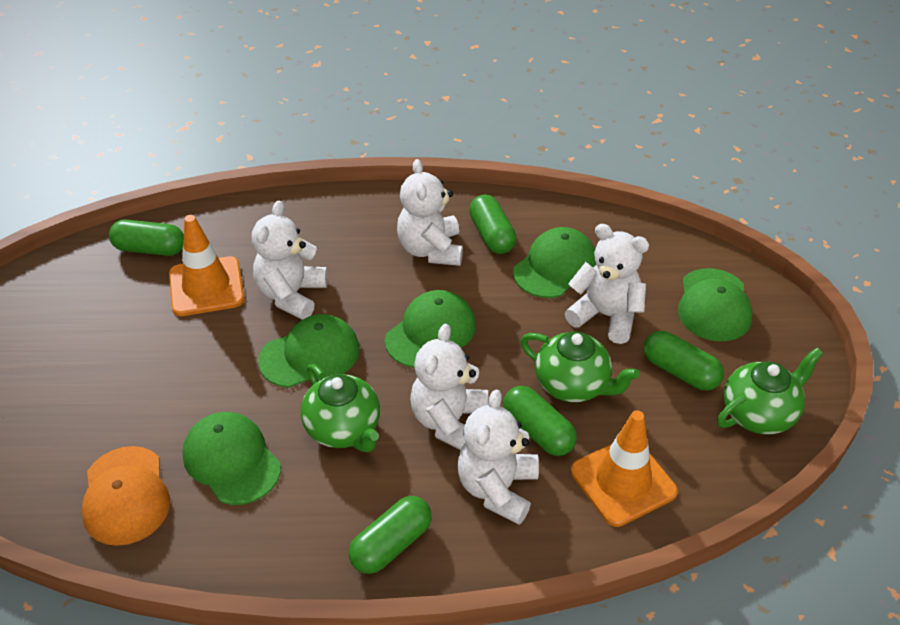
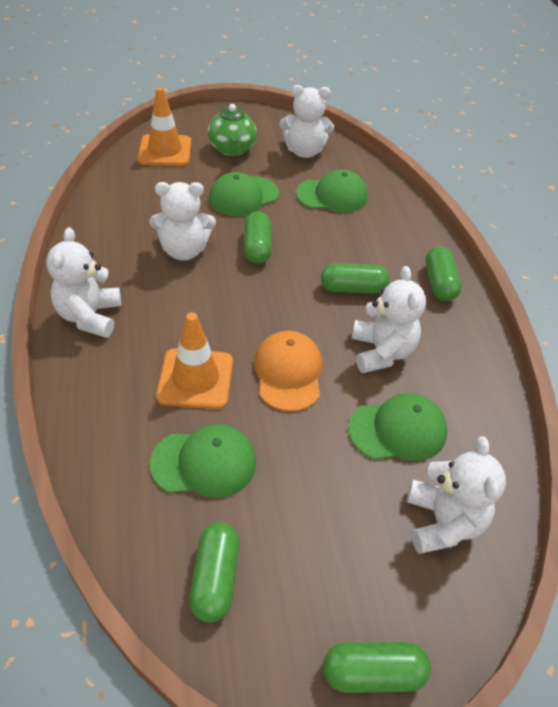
green cap: 5 -> 4
green teapot: 3 -> 1

